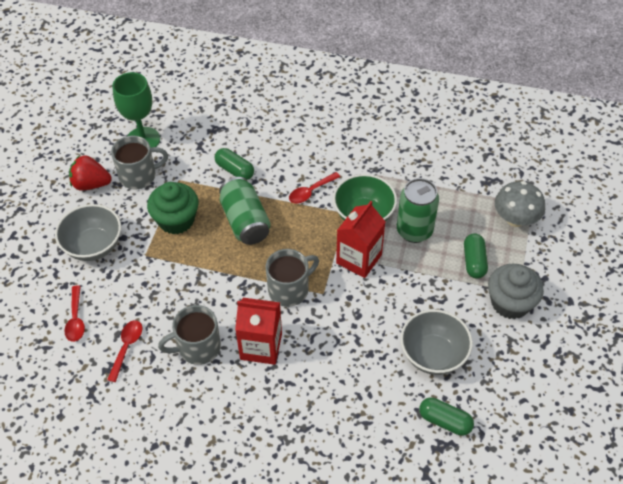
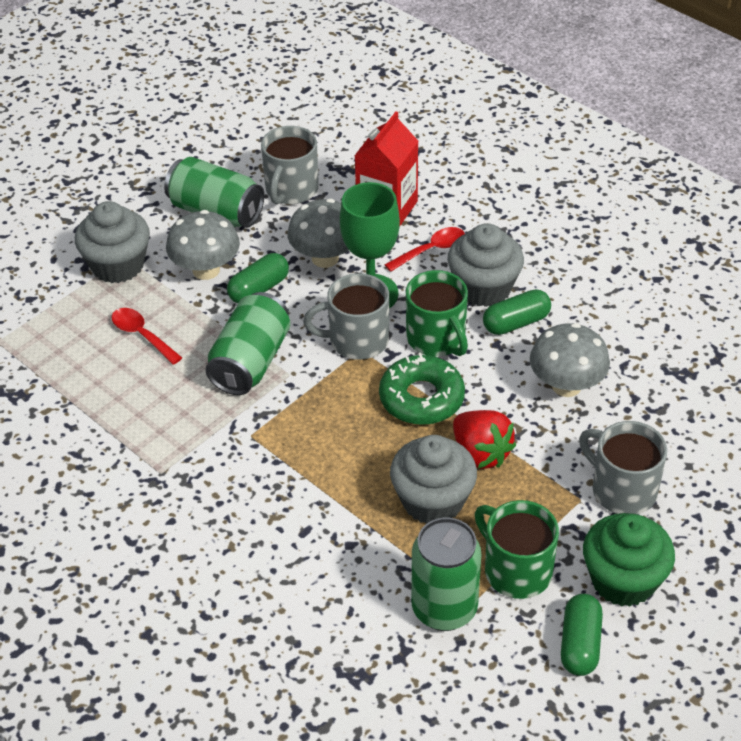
green bowl: 1 -> 0
green can: 2 -> 3
green donut: 0 -> 1
green mug: 0 -> 2
grey bowl: 2 -> 0
grey cupcake: 1 -> 3
grey mushroom: 1 -> 3
red carton: 2 -> 1
red spoon: 3 -> 2

